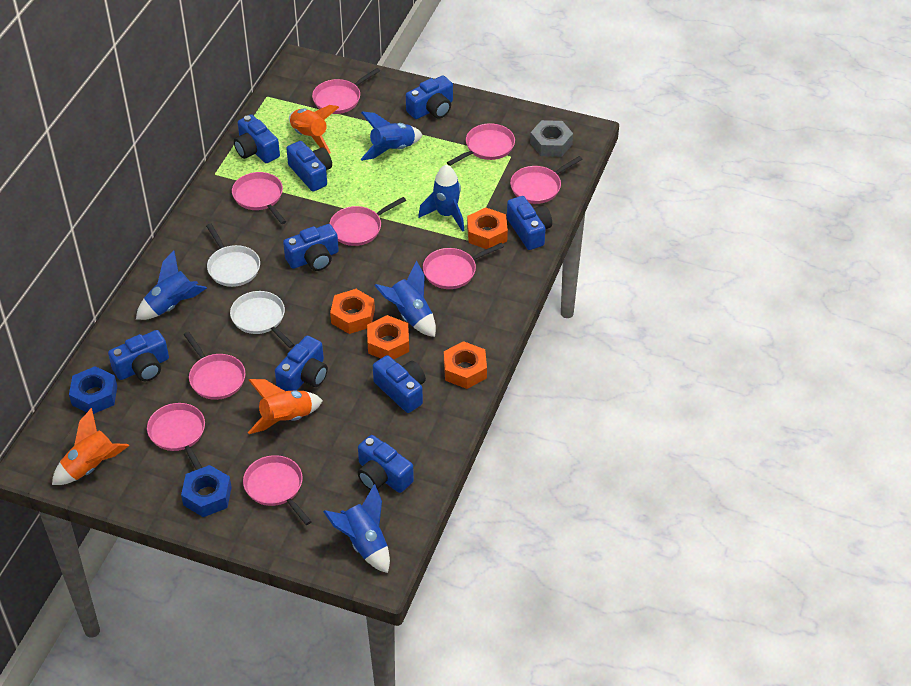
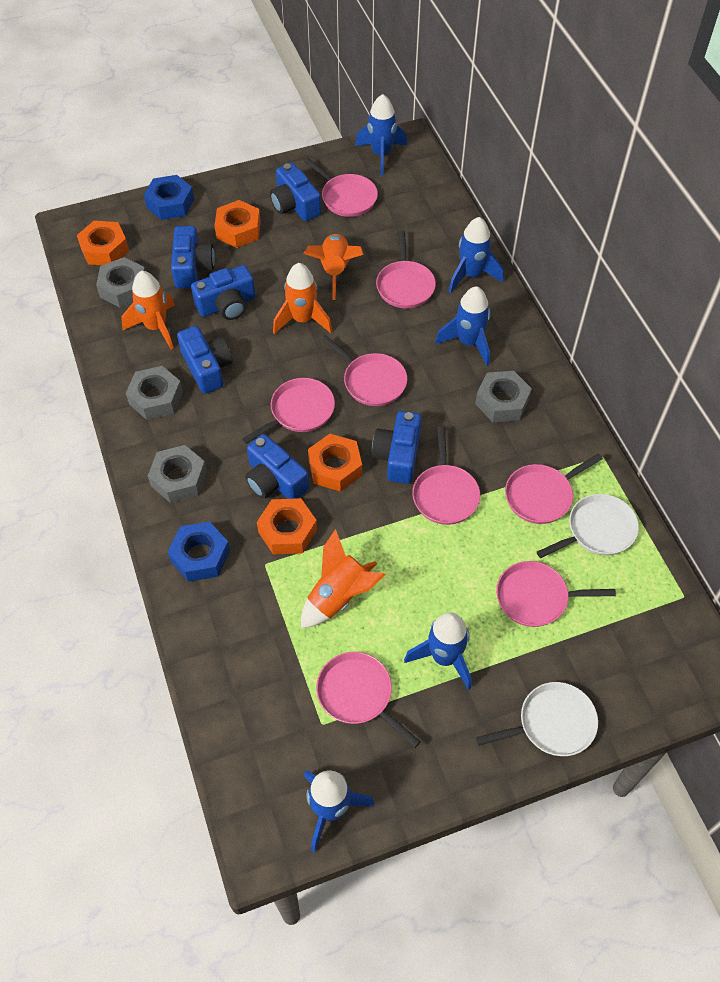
blue camera: 9 -> 6
grey nut: 1 -> 4
orange rocket: 3 -> 4
pink pan: 9 -> 8

